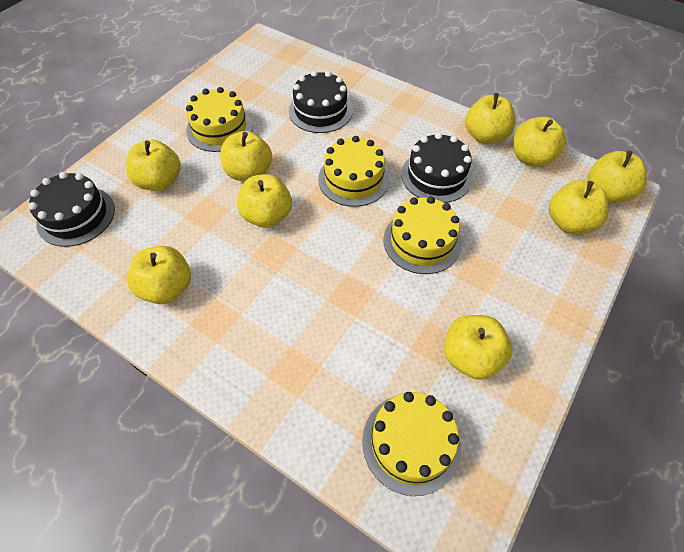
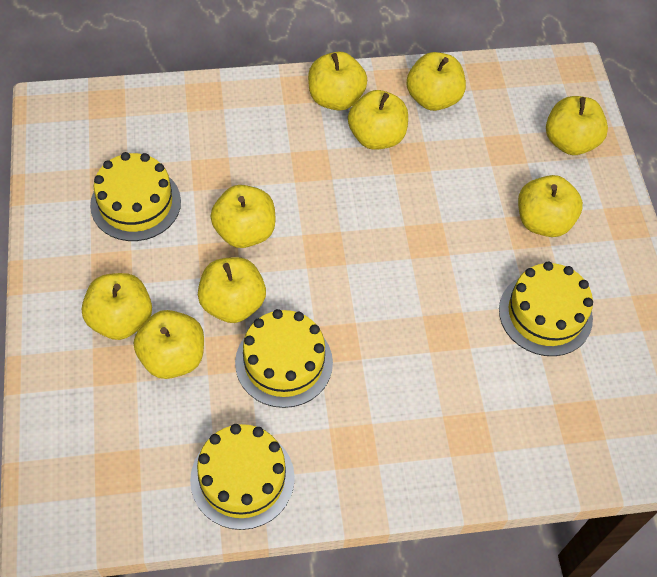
black cake: 3 -> 0

